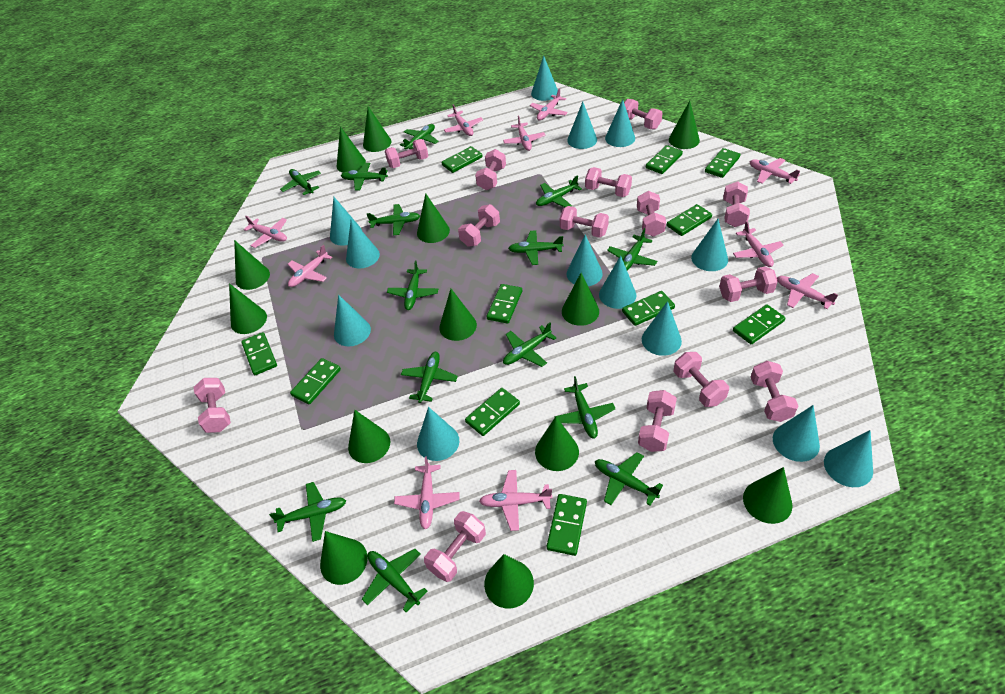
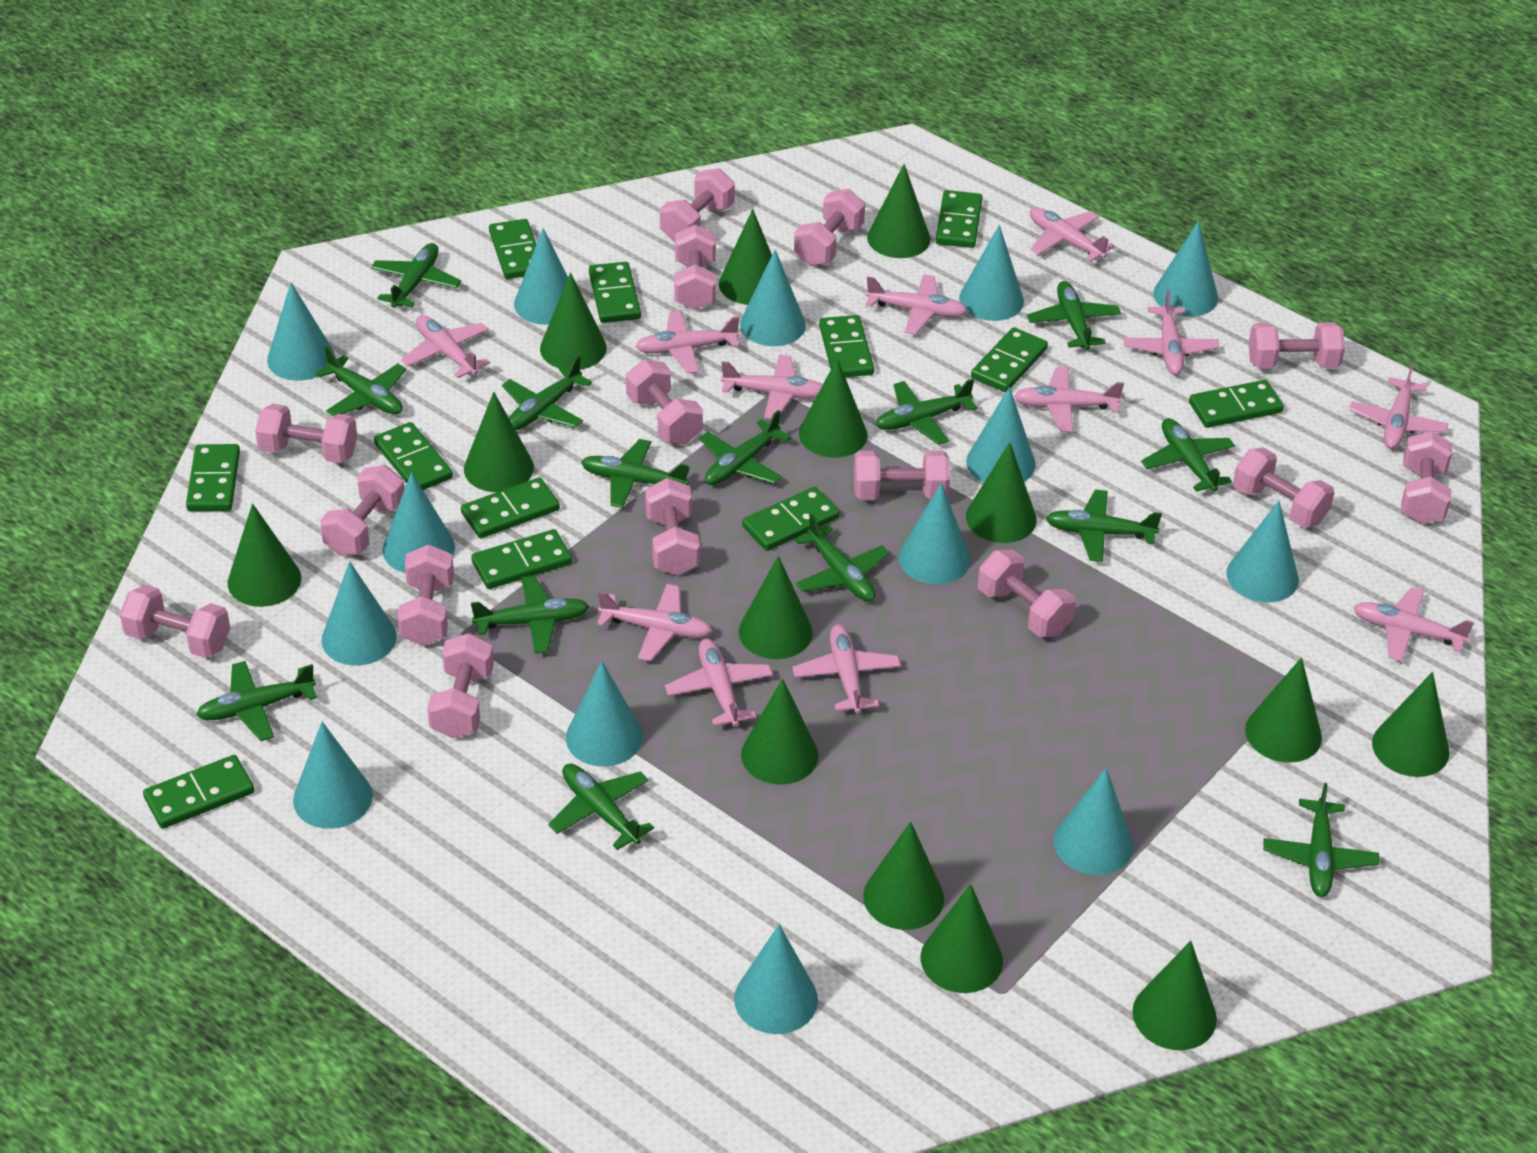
green cone: 13 -> 14
green domino: 11 -> 12
pink dumbbell: 14 -> 15
pink plane: 10 -> 12
turquoise cone: 13 -> 14

